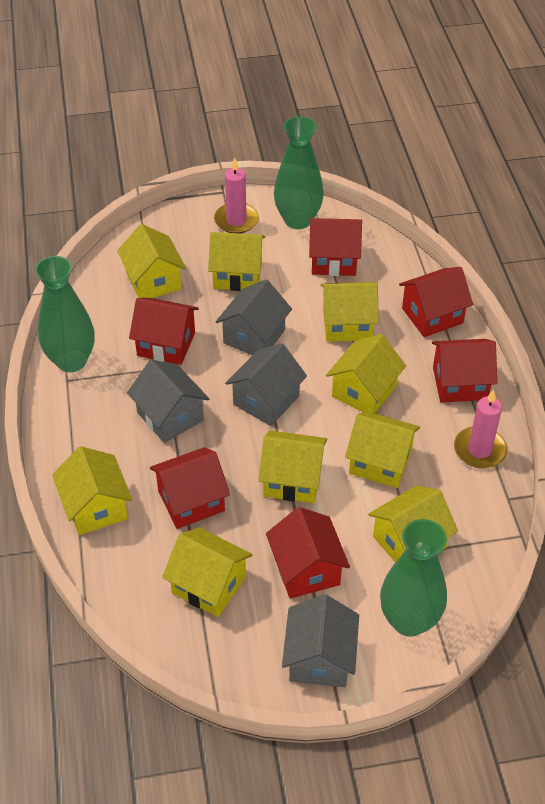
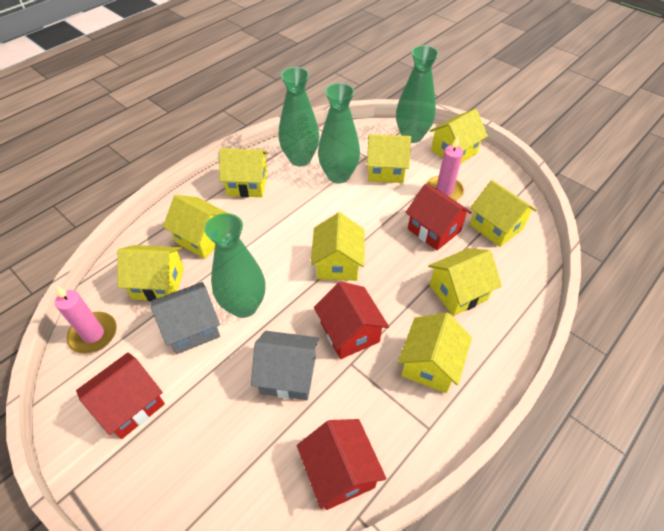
green vase: 3 -> 4
grey house: 4 -> 2
red house: 6 -> 4

